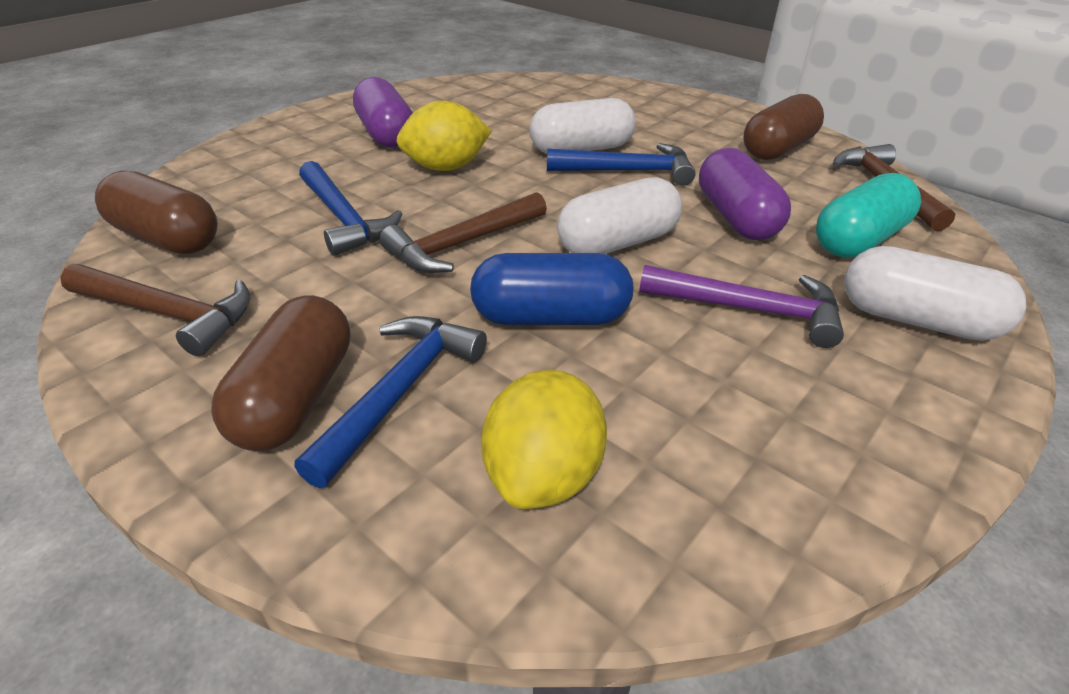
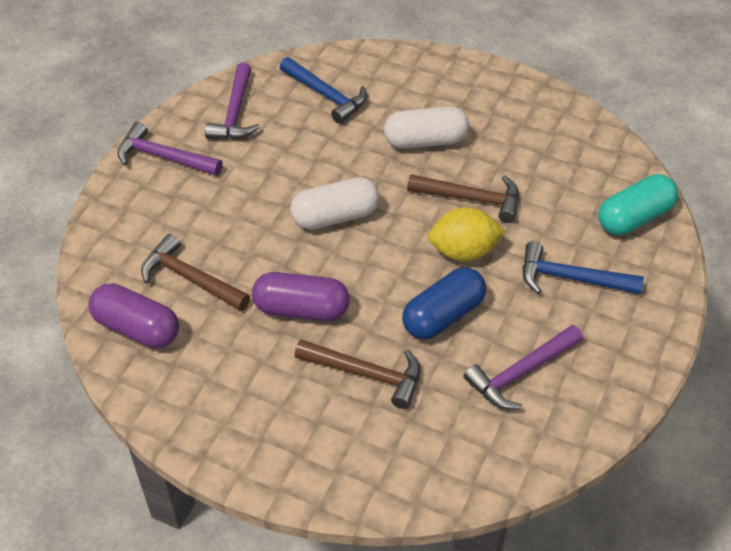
blue hammer: 3 -> 2
brown capsule: 3 -> 0
purple hammer: 1 -> 3
white capsule: 3 -> 2
yellow lemon: 2 -> 1

